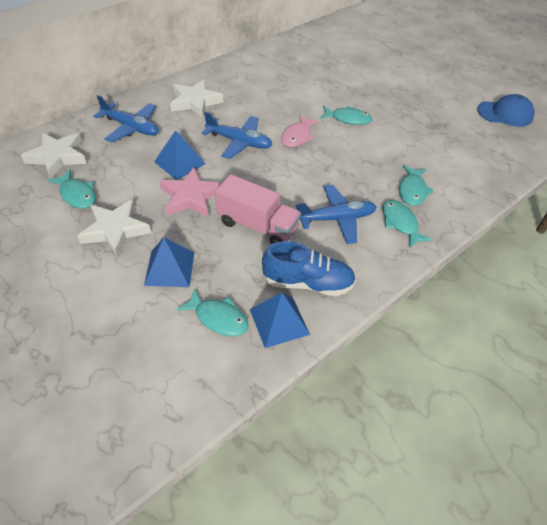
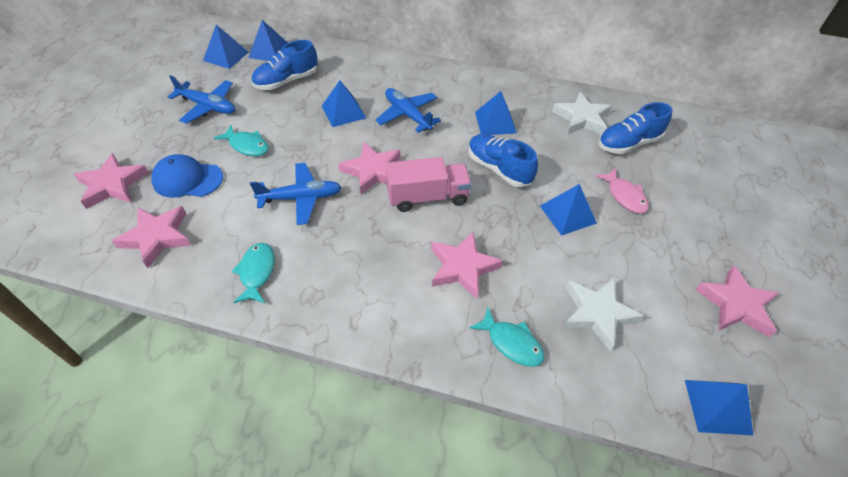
blue pyramid: 3 -> 6
blue shoe: 1 -> 3
pink star: 1 -> 5
turquoise fish: 5 -> 3
white star: 3 -> 2

